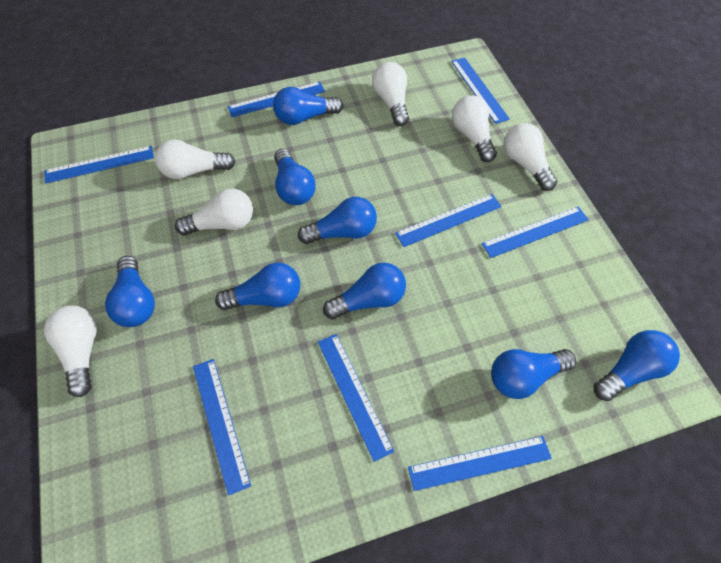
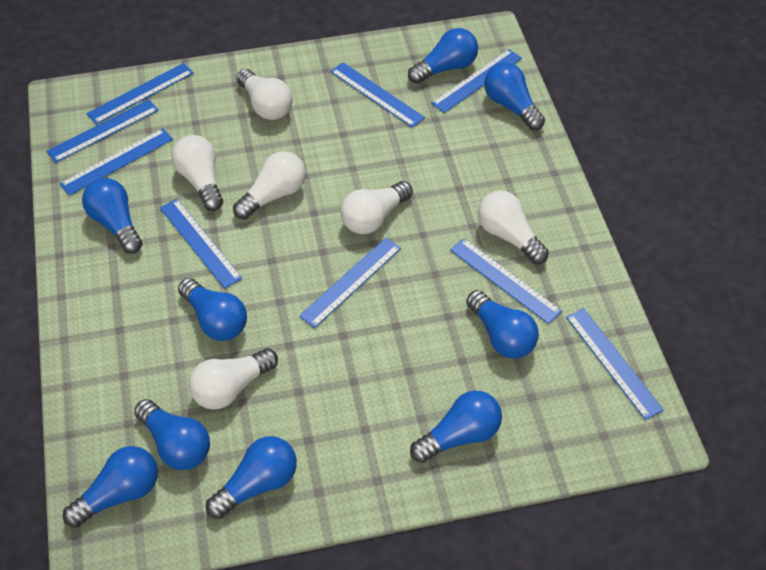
blue light bulb: 8 -> 9
blue ruler: 8 -> 9

